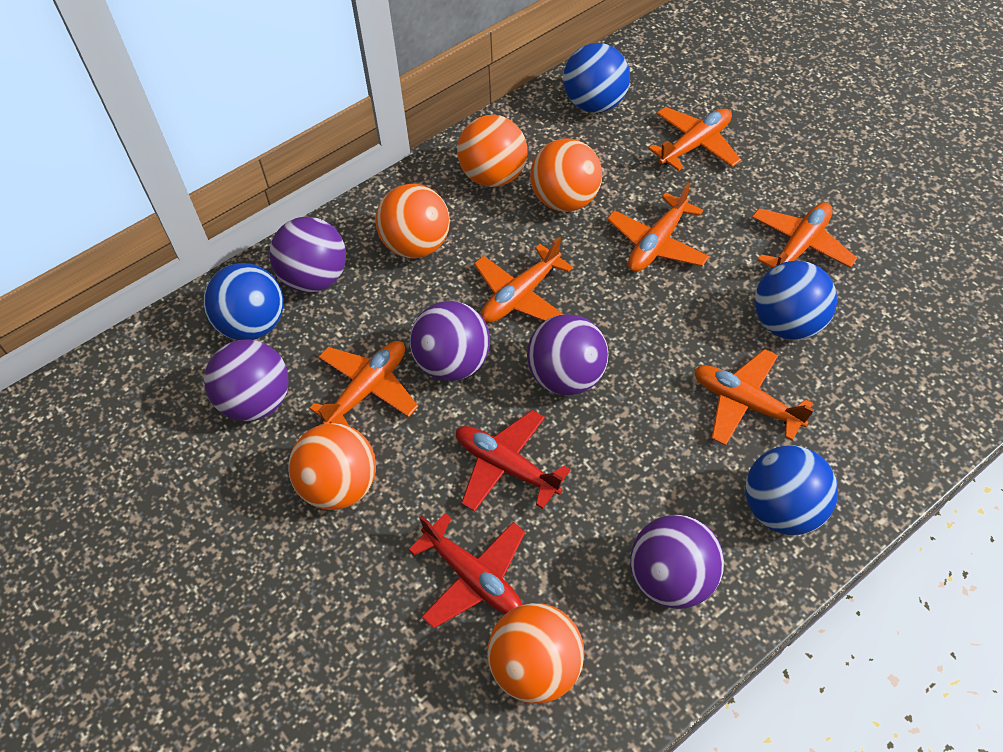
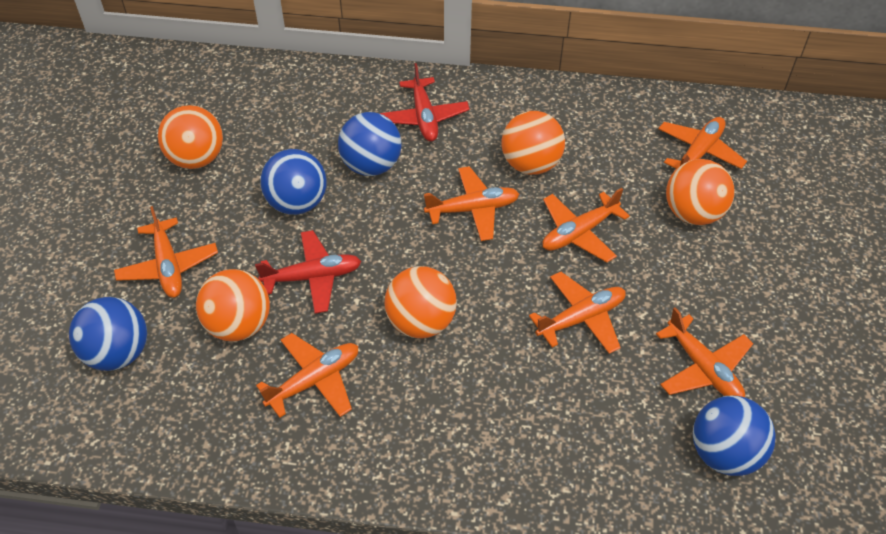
orange plane: 6 -> 7
purple ball: 5 -> 0

